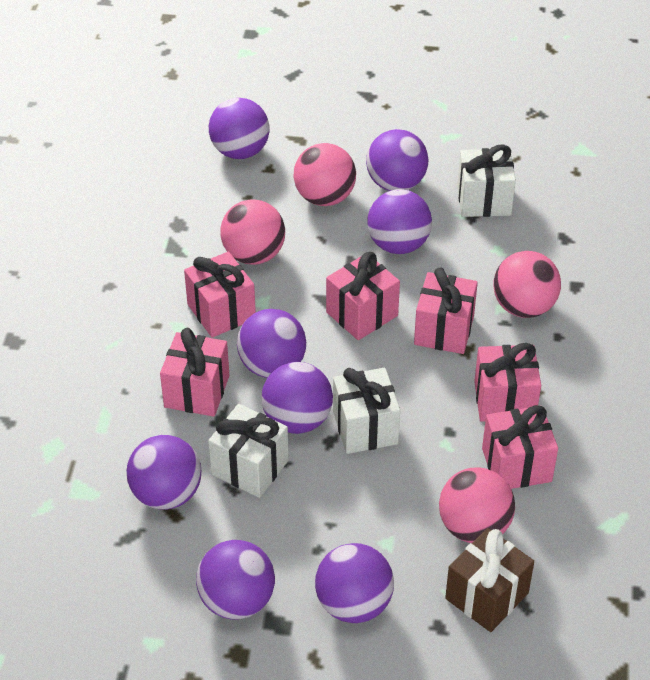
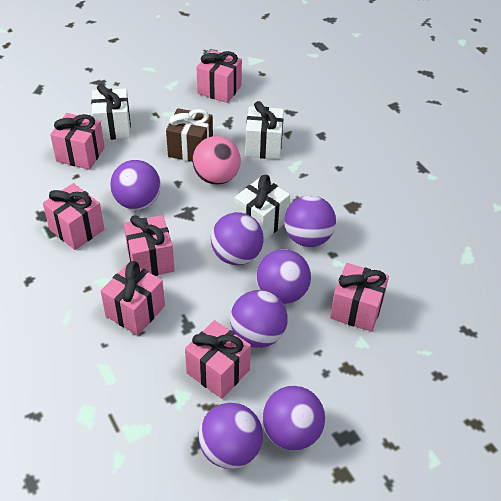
pink ball: 4 -> 1
pink gift: 6 -> 7
purple ball: 8 -> 7

